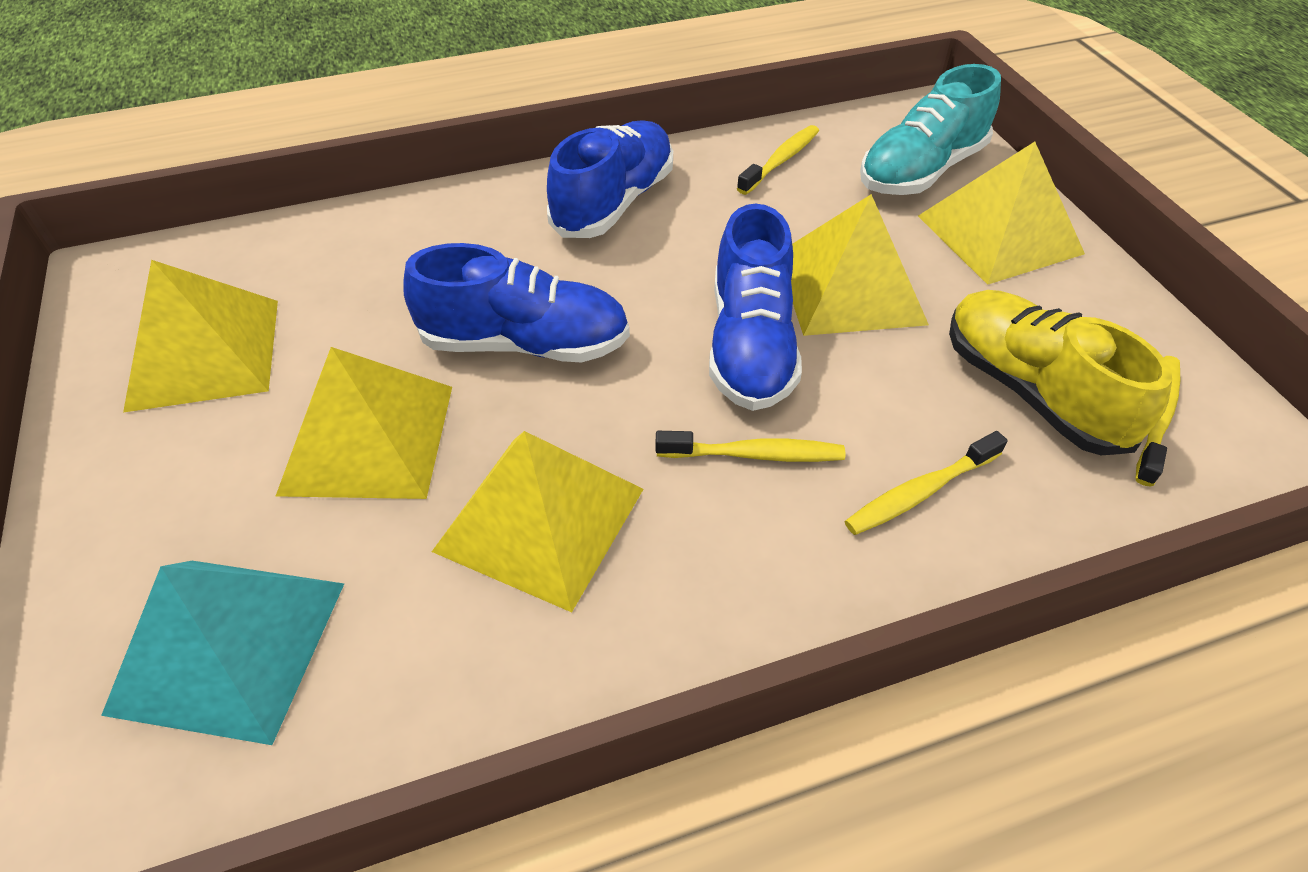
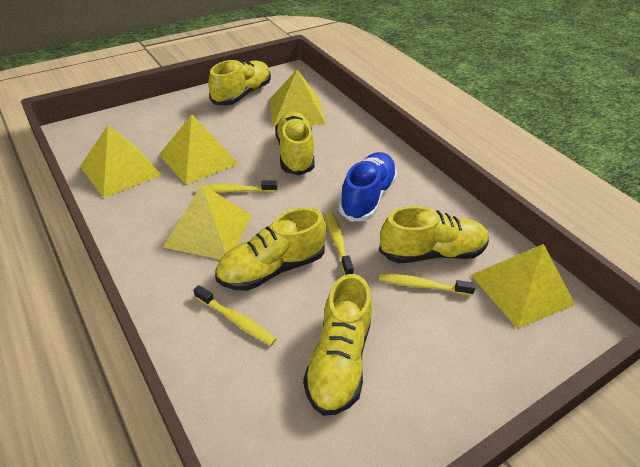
blue shoe: 3 -> 1
turquoise pyramid: 1 -> 0
turquoise shoe: 1 -> 0
yellow shoe: 1 -> 5

